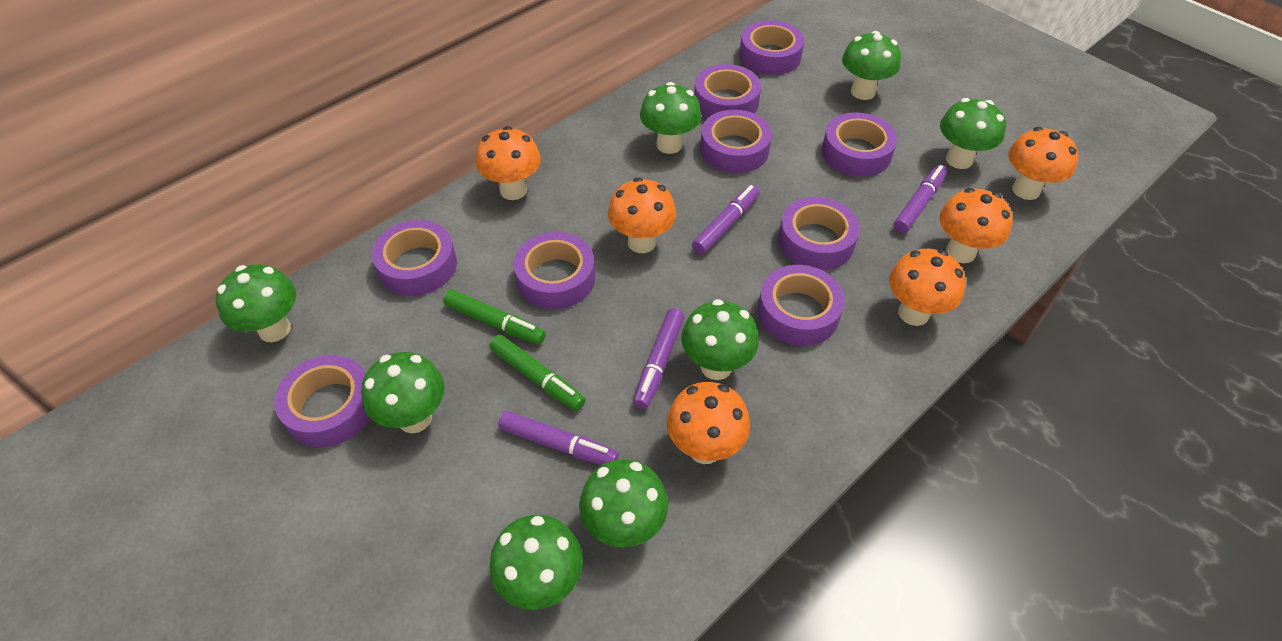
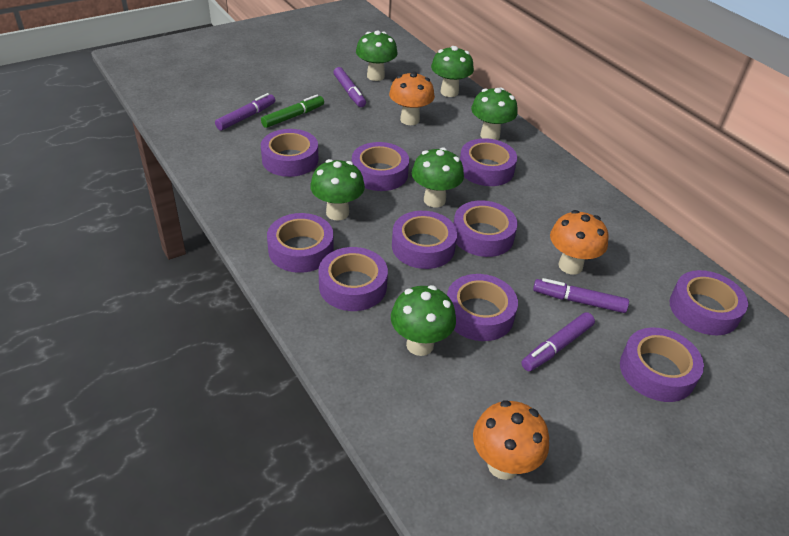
green marker: 2 -> 1
green mushroom: 8 -> 6
orange mushroom: 6 -> 3
purple tape: 9 -> 10

